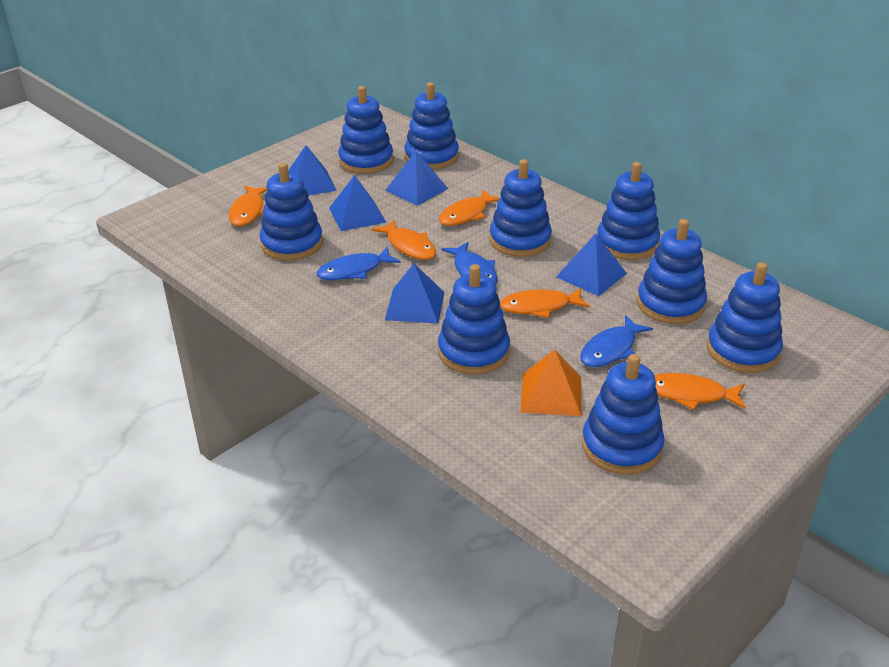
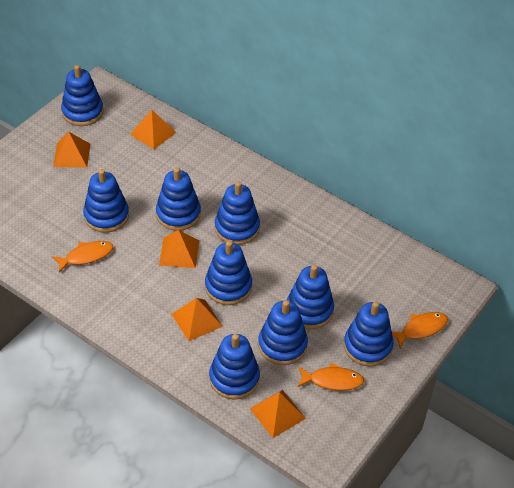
blue fish: 3 -> 0
blue pyramid: 5 -> 0
orange fish: 5 -> 3
orange pyramid: 1 -> 5

